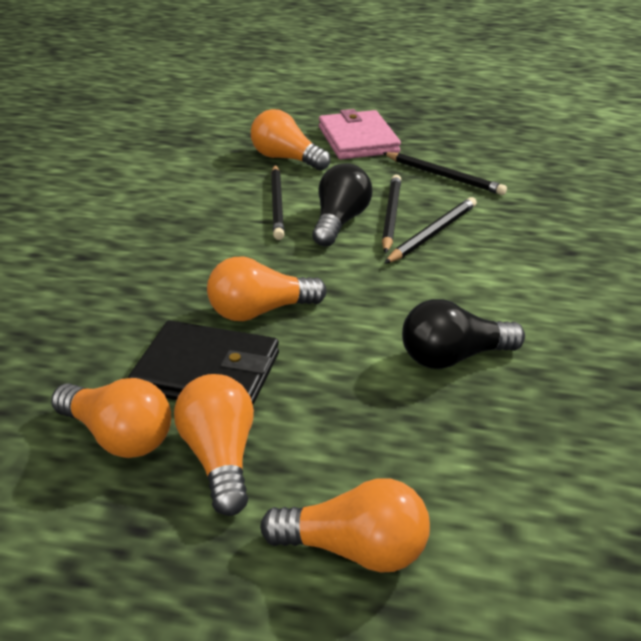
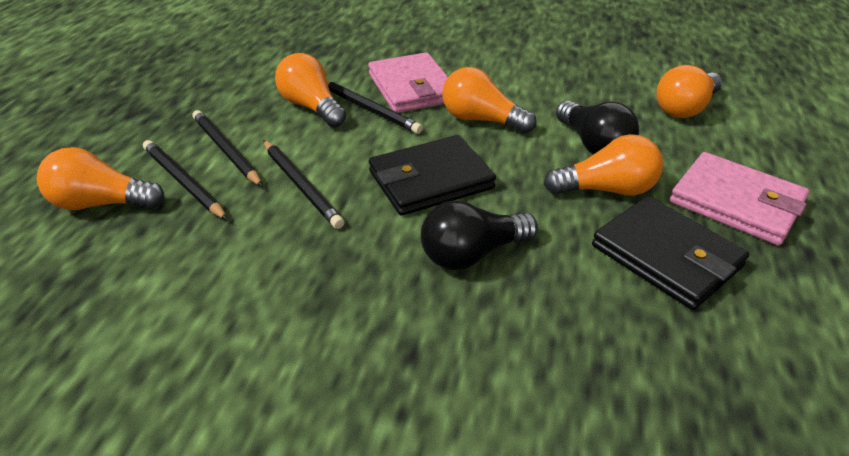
black wallet: 1 -> 2
pink wallet: 1 -> 2

